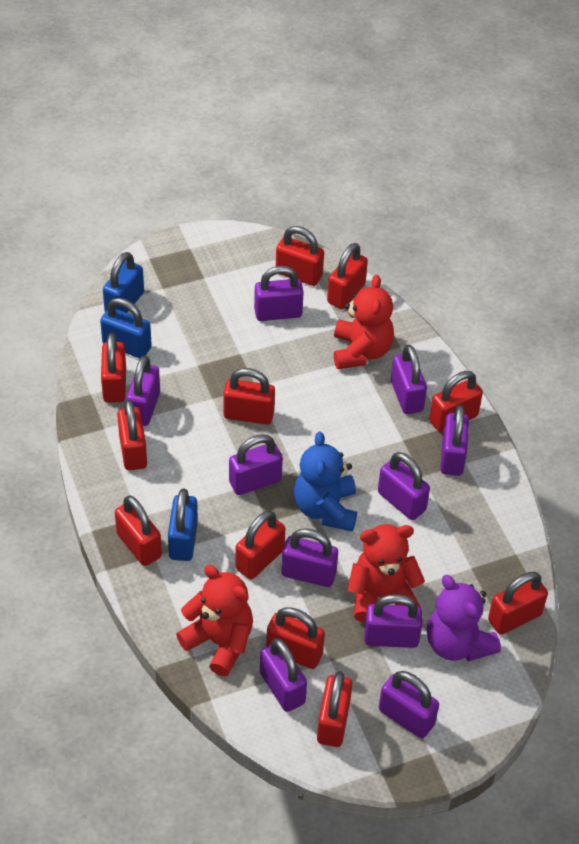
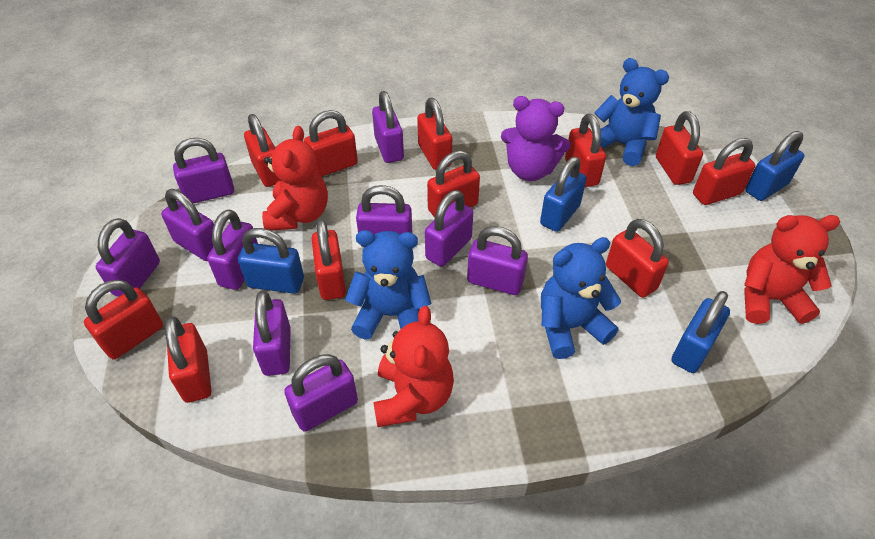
blue padlock: 3 -> 4
blue teddy bear: 1 -> 3

